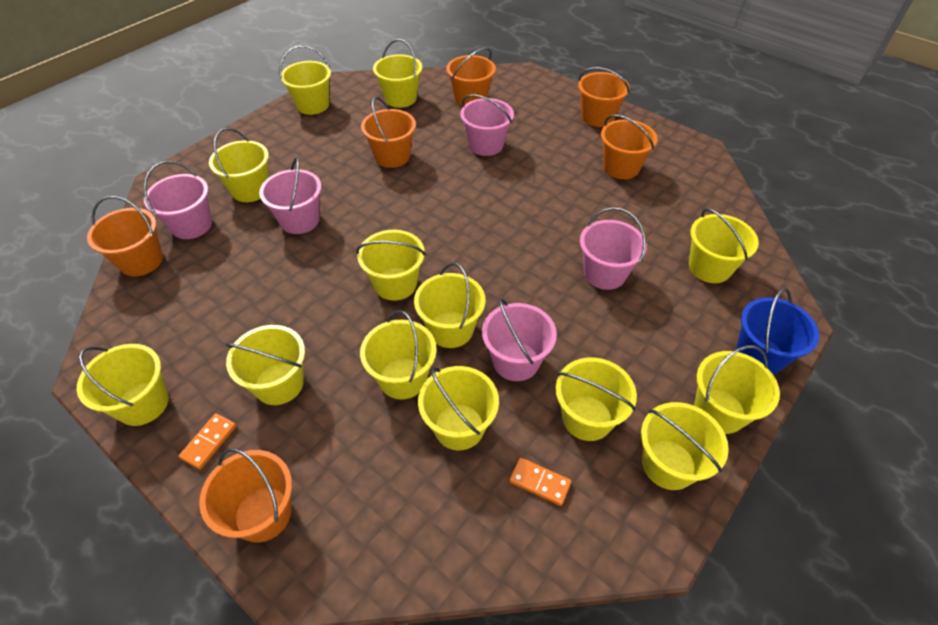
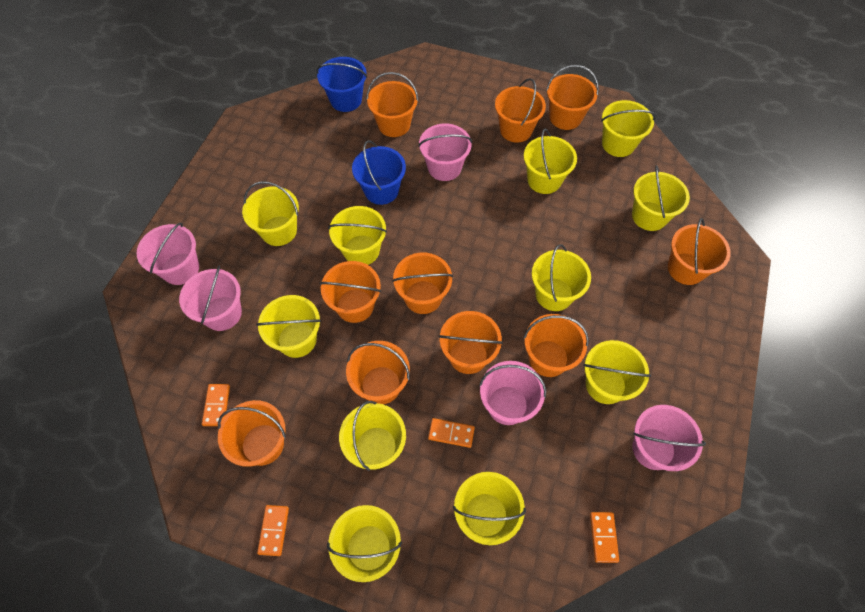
blue bucket: 1 -> 2
orange bucket: 6 -> 10
orange domino: 2 -> 4
yellow bucket: 13 -> 11

